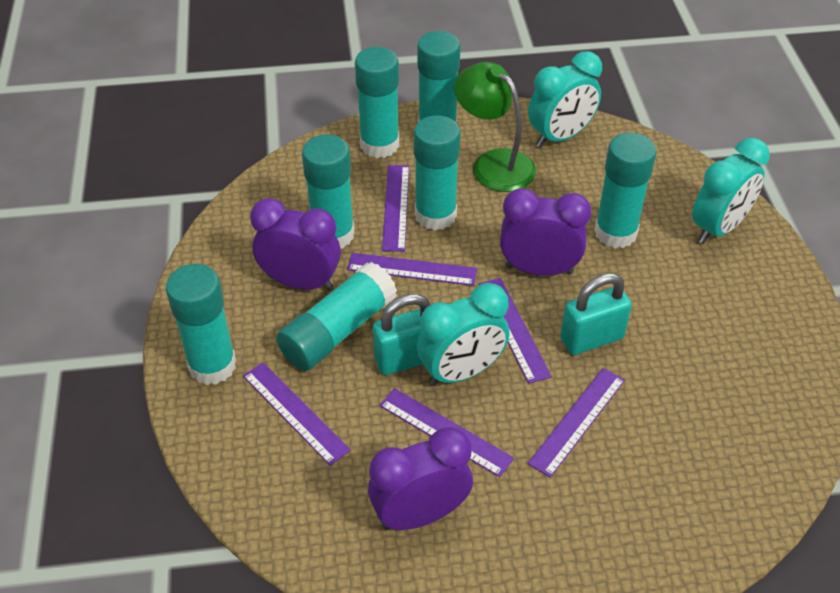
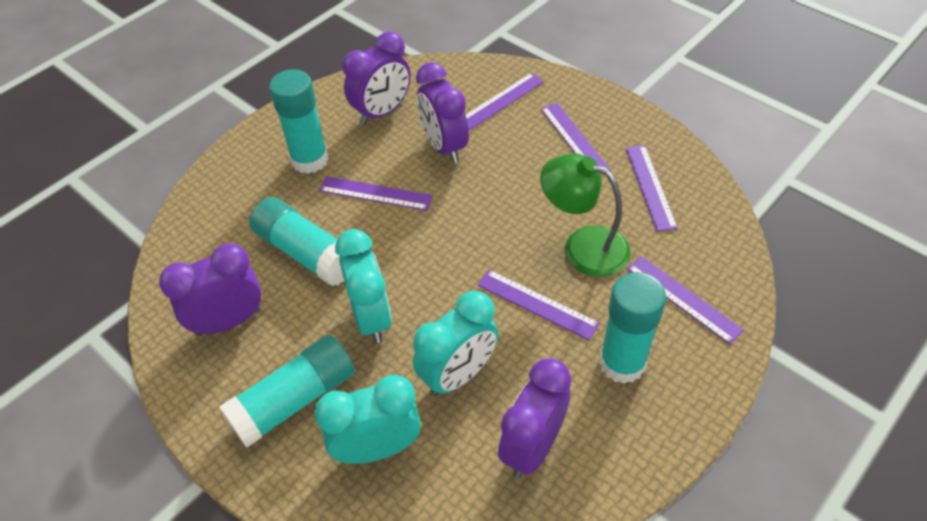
purple clock: 3 -> 4
turquoise glue stick: 7 -> 4
turquoise padlock: 2 -> 0

